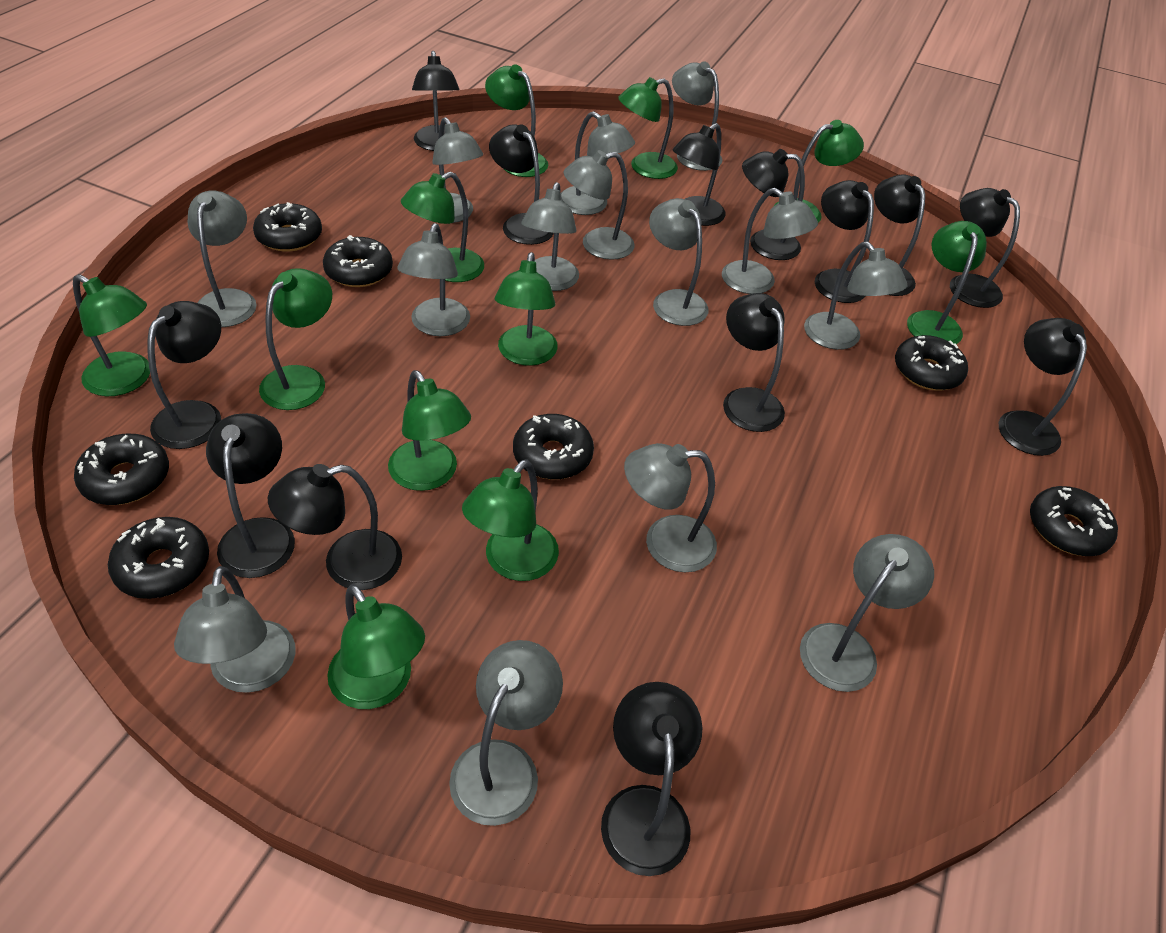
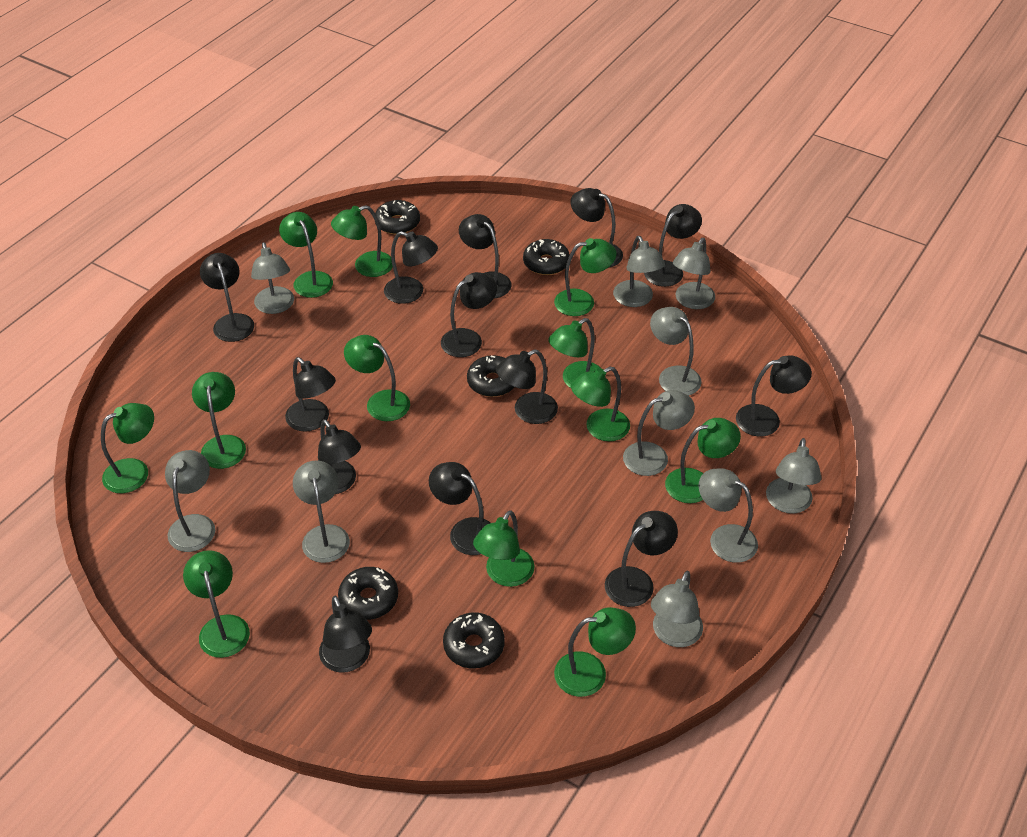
black donut: 7 -> 5
green lamp: 11 -> 12
grey lamp: 14 -> 10

